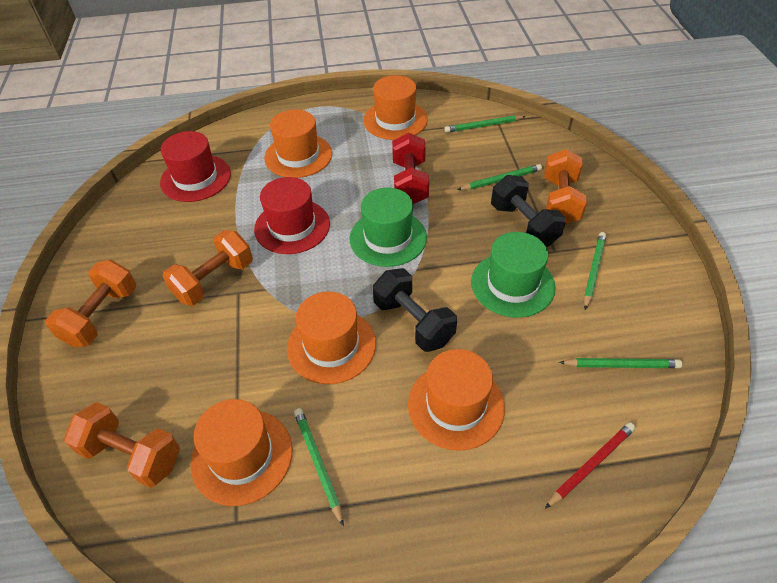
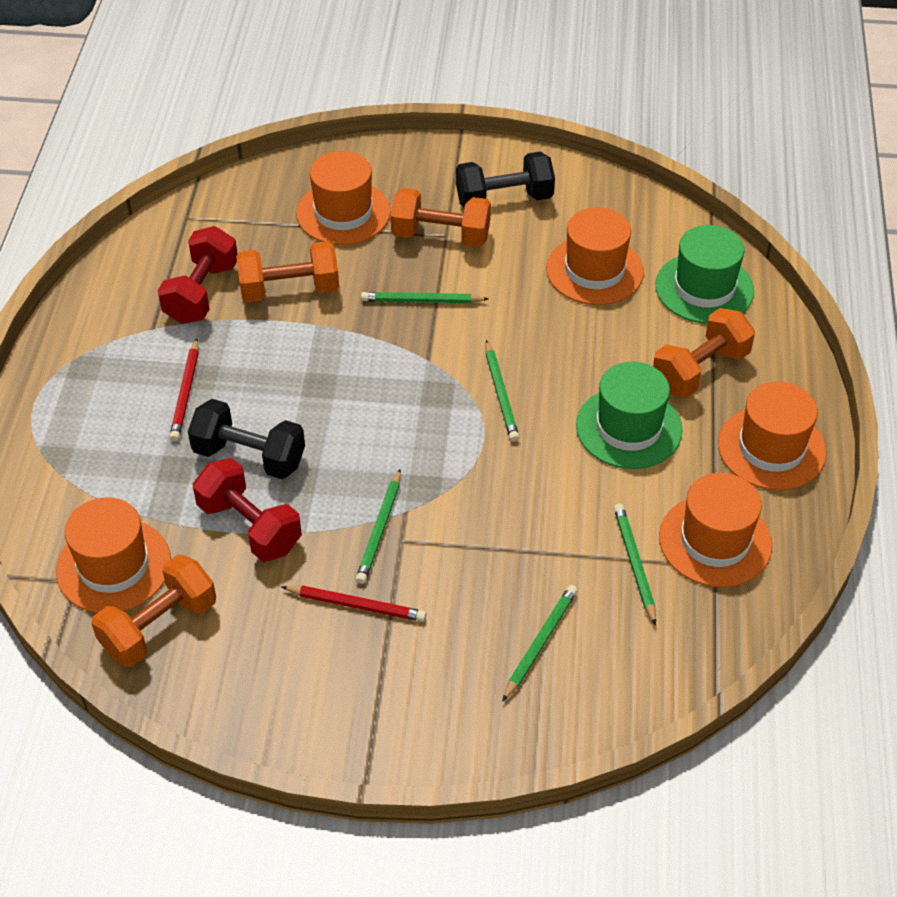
red dumbbell: 1 -> 2
red hat: 2 -> 0
red pencil: 1 -> 2

